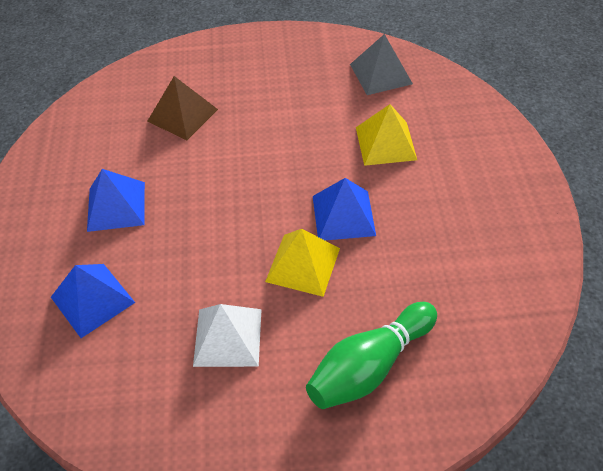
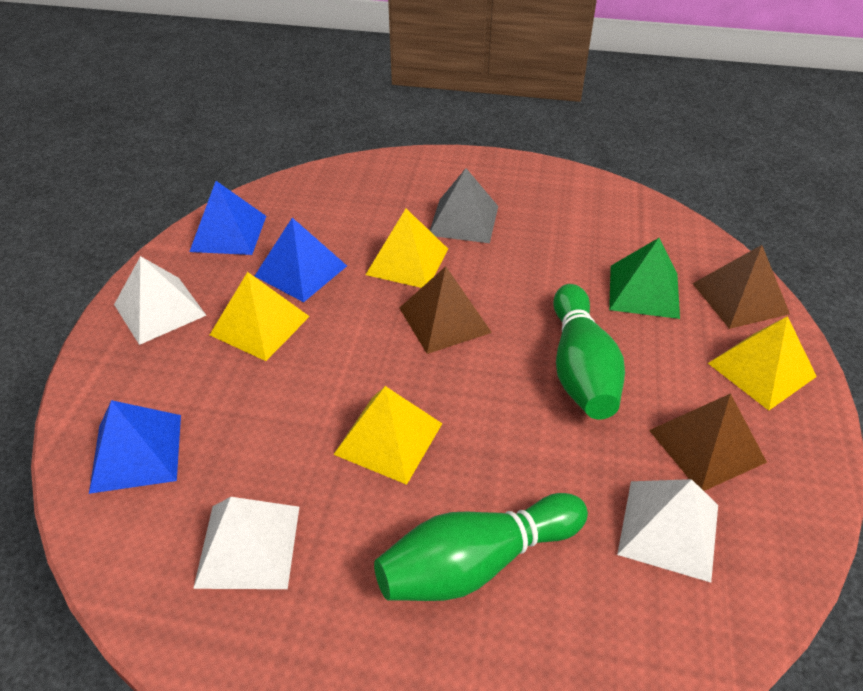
brown pyramid: 1 -> 3
green bowling pin: 1 -> 2
green pyramid: 0 -> 1
white pyramid: 1 -> 3
yellow pyramid: 2 -> 4

